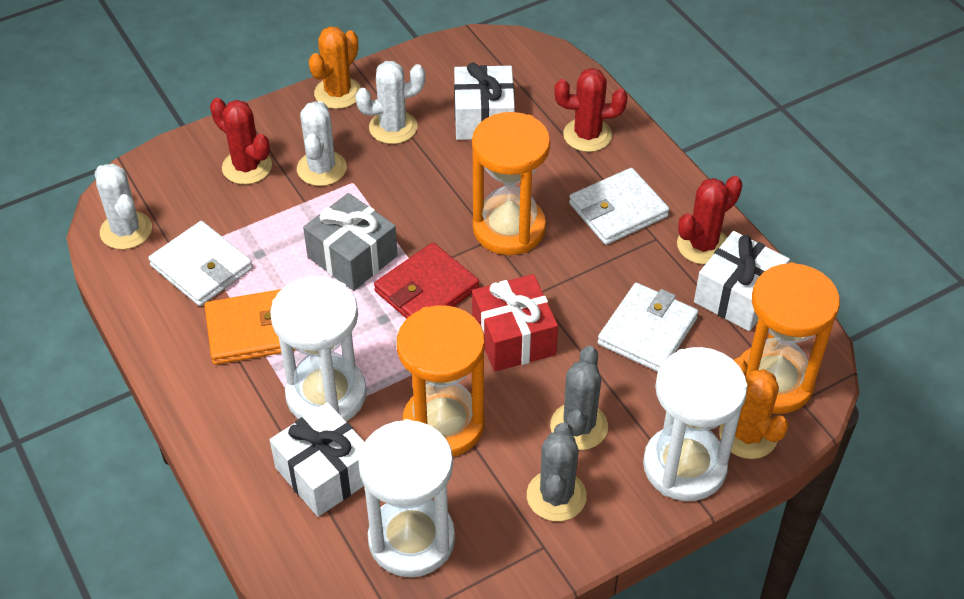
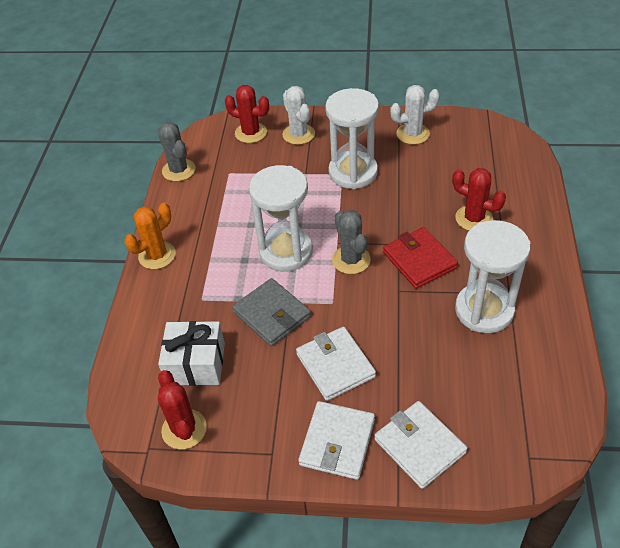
grey gift: 1 -> 0
grey wallet: 0 -> 1
orange cactus: 2 -> 1
orange hourglass: 3 -> 0
orange wallet: 1 -> 0
red gift: 1 -> 0
white cactus: 3 -> 2
white gift: 3 -> 1

